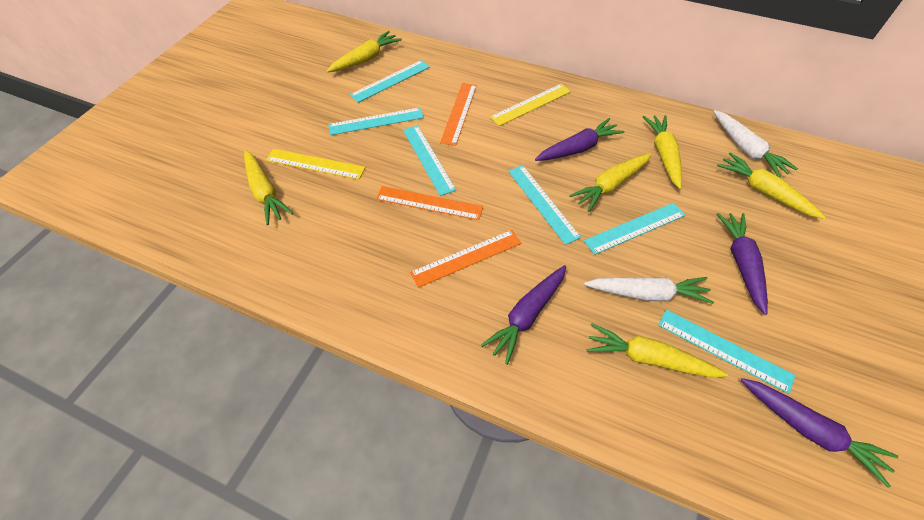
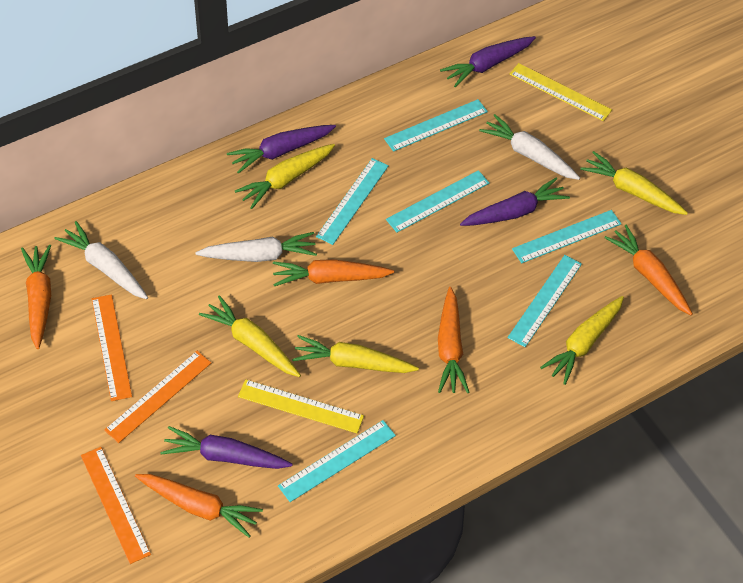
orange carrot: 0 -> 5
white carrot: 2 -> 3
yellow carrot: 6 -> 5

